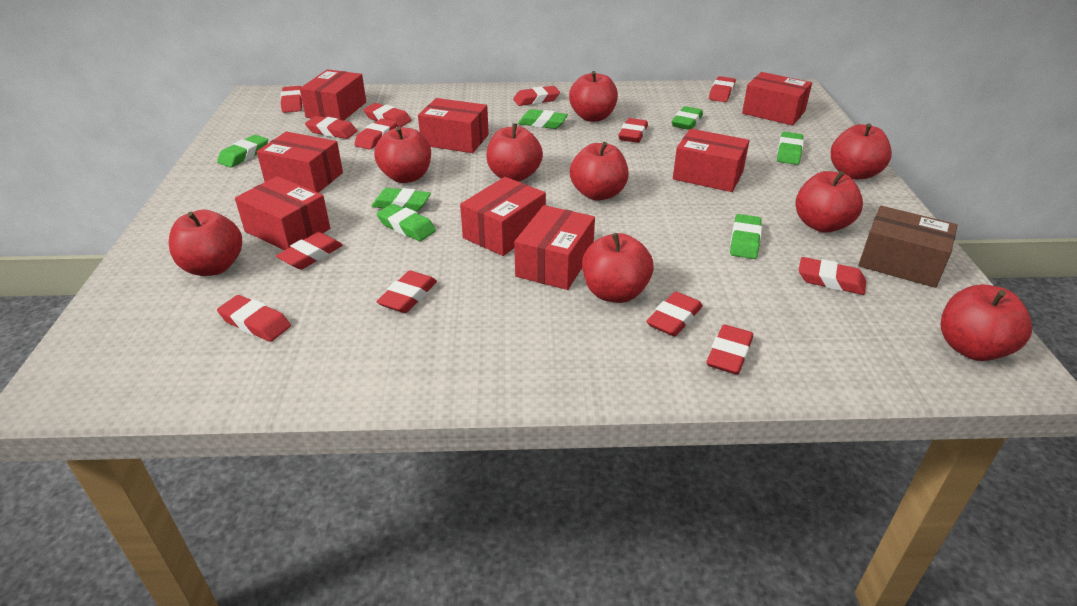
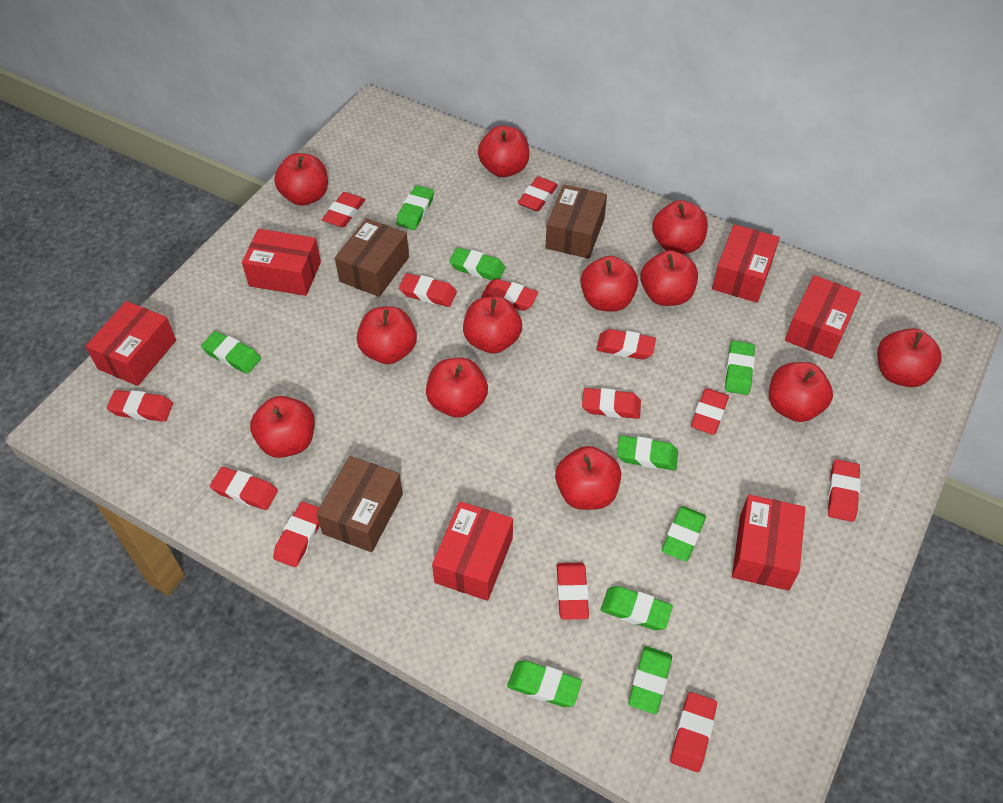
brown box: 1 -> 3
green eraser: 7 -> 9
red apple: 9 -> 12
red box: 8 -> 6

